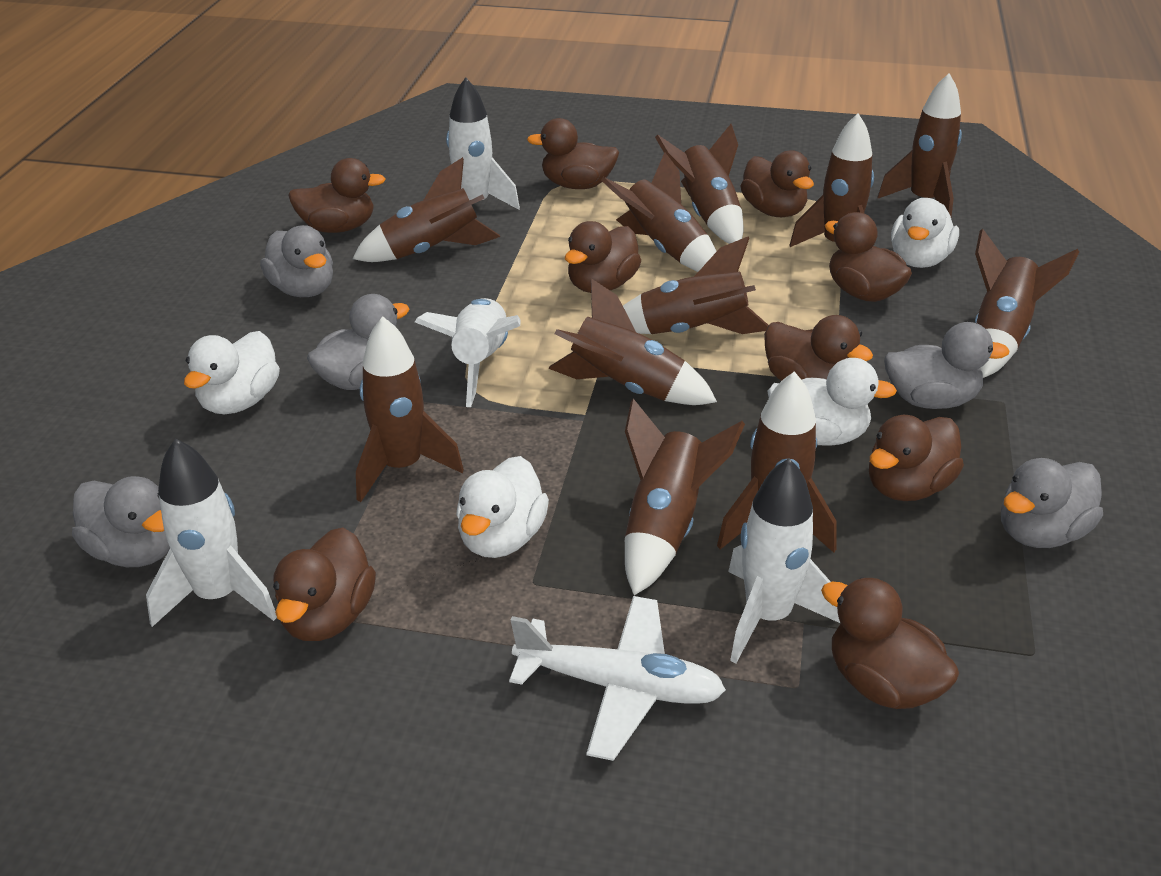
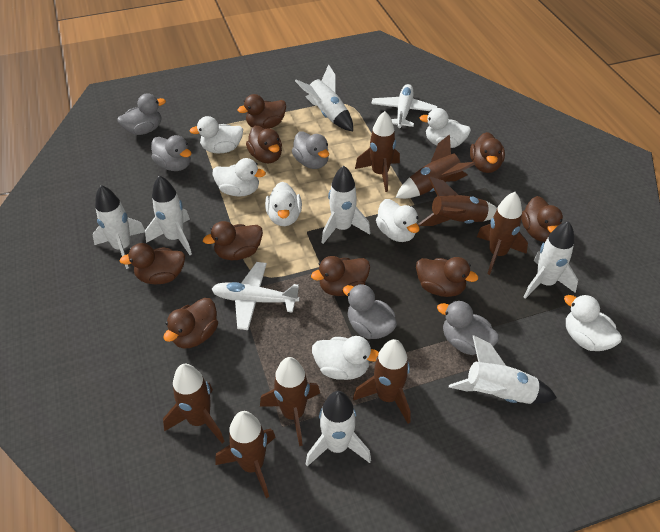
brown rocket: 11 -> 8
white duck: 4 -> 7
white plane: 1 -> 2
white rocket: 4 -> 7

